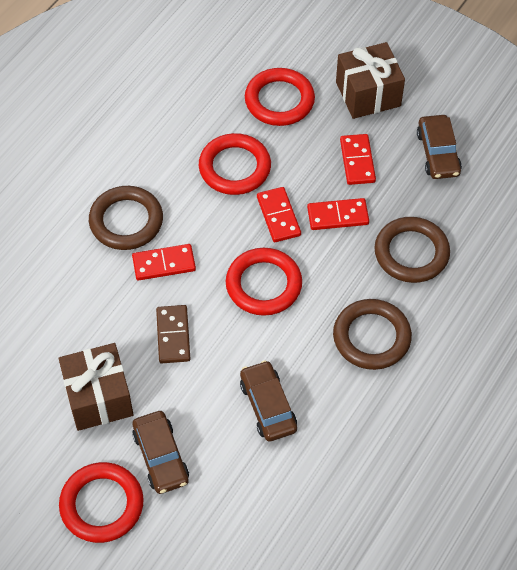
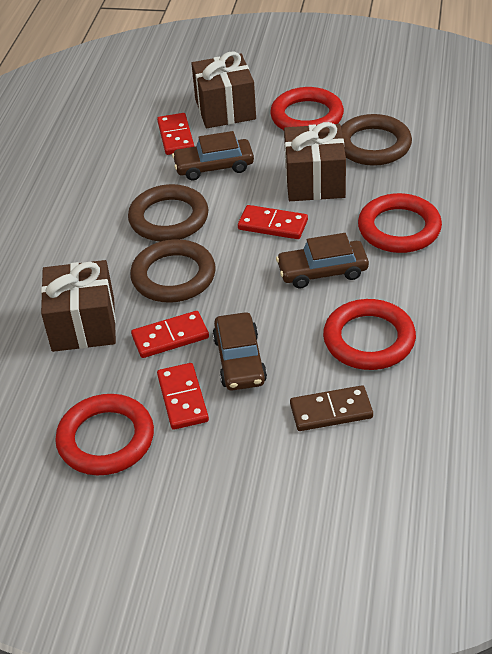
brown gift: 2 -> 3

